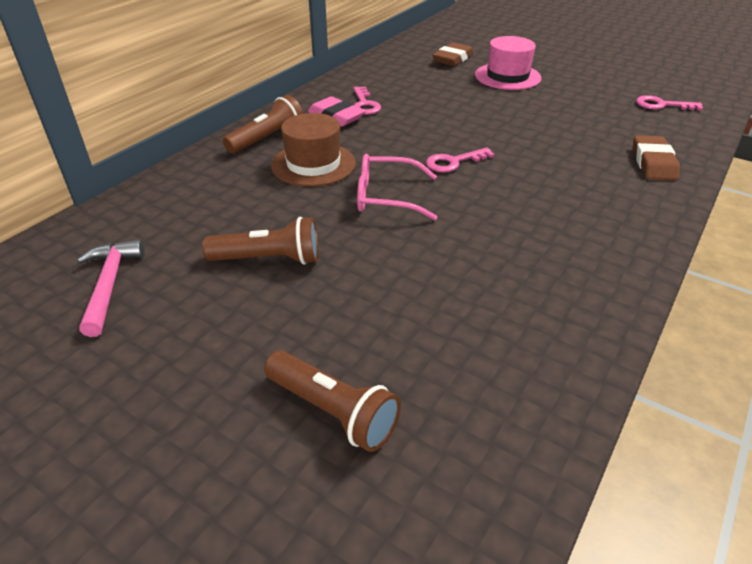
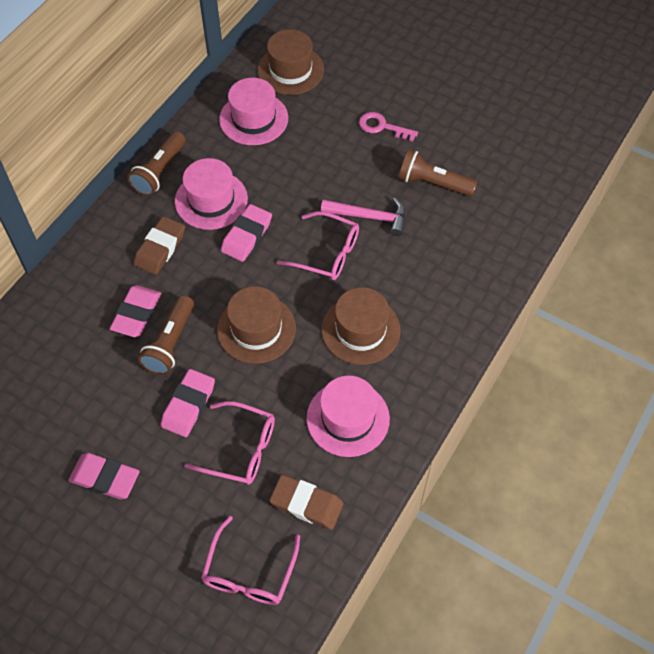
brown hat: 1 -> 3
pink eraser: 1 -> 4
pink glasses: 1 -> 3
pink hat: 1 -> 3
pink key: 3 -> 1

